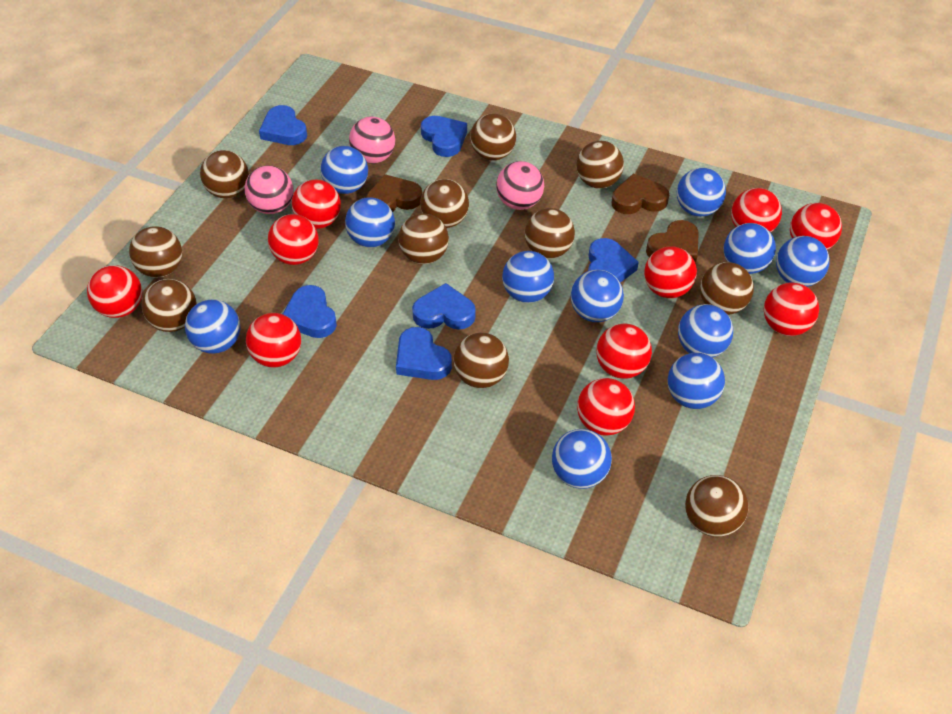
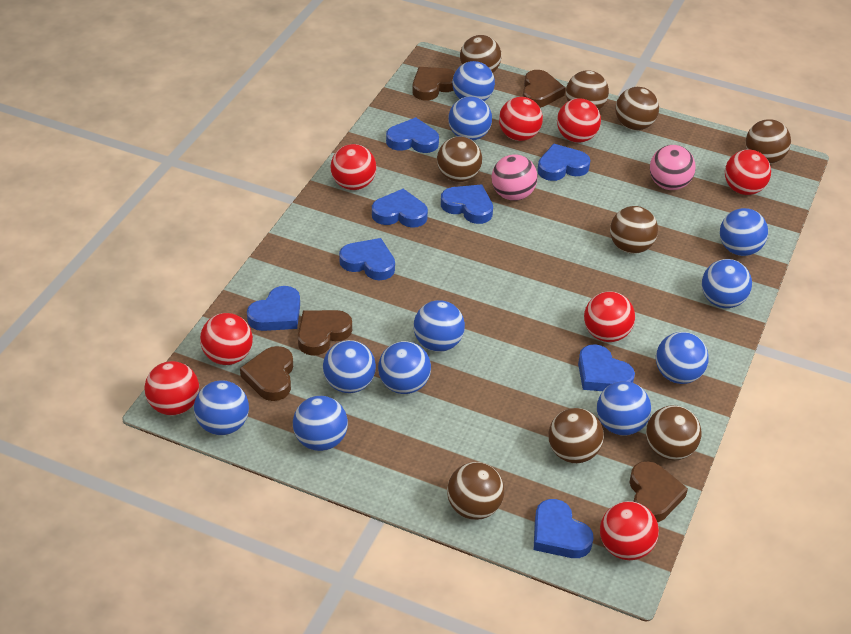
blue heart: 6 -> 8
brown ball: 11 -> 9
brown heart: 3 -> 5
pink ball: 3 -> 2
red ball: 10 -> 8

